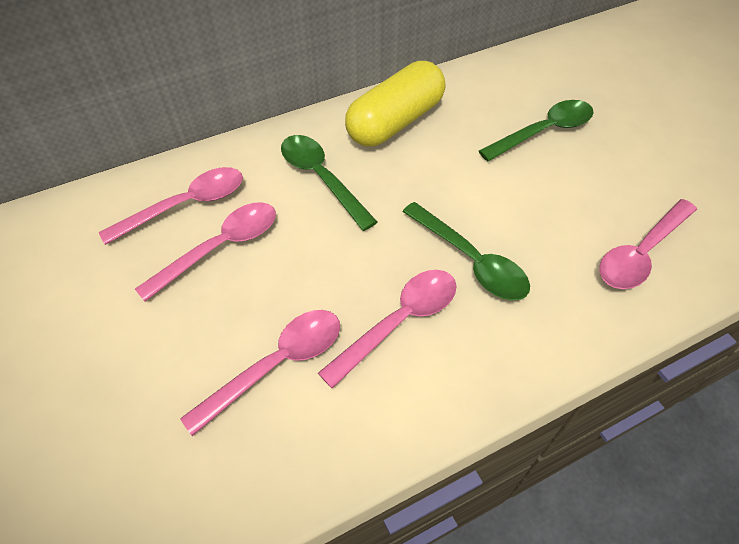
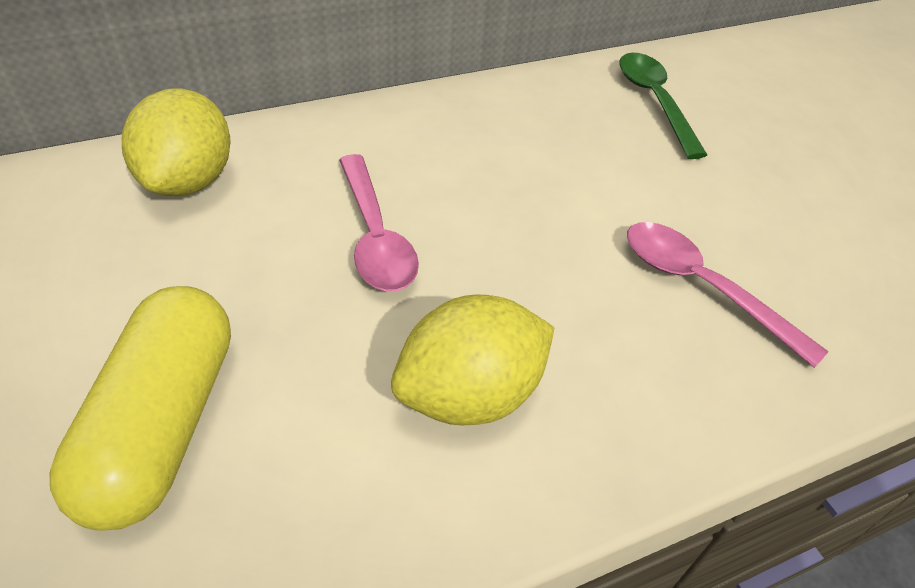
green spoon: 3 -> 1
pink spoon: 5 -> 2
yellow lemon: 0 -> 2

